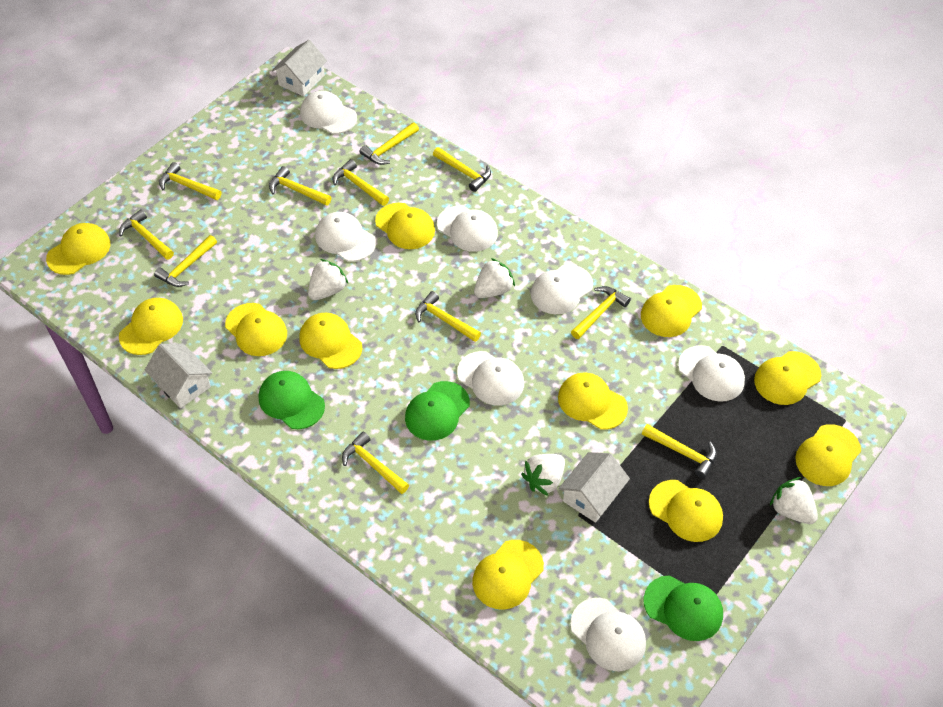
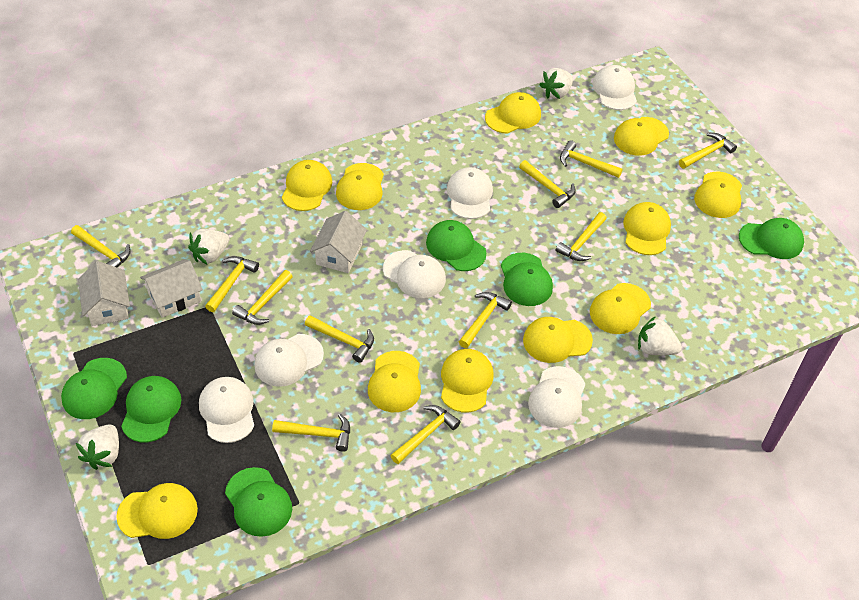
green cap: 3 -> 6
white cap: 7 -> 6

